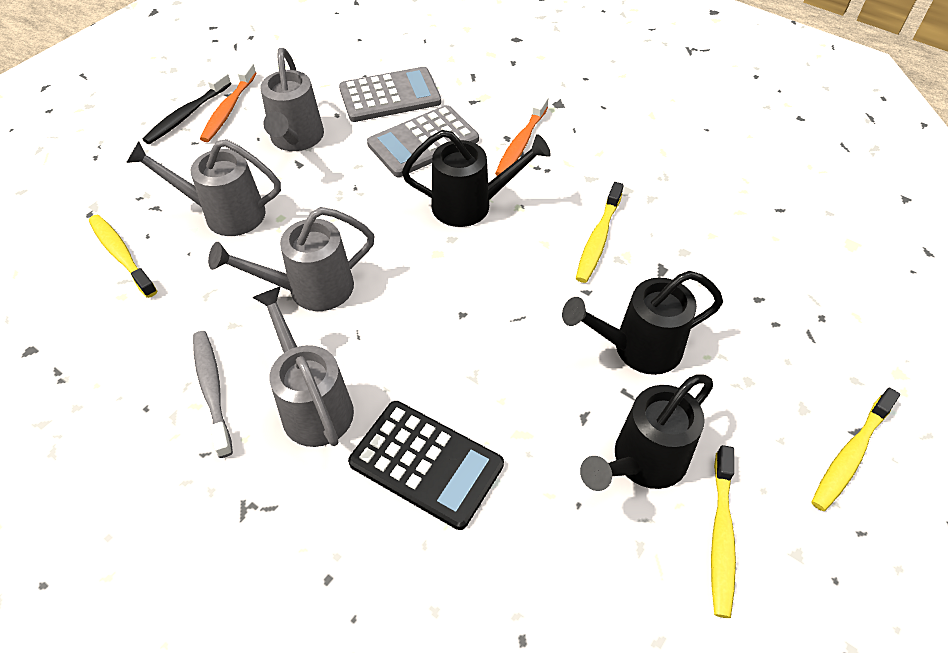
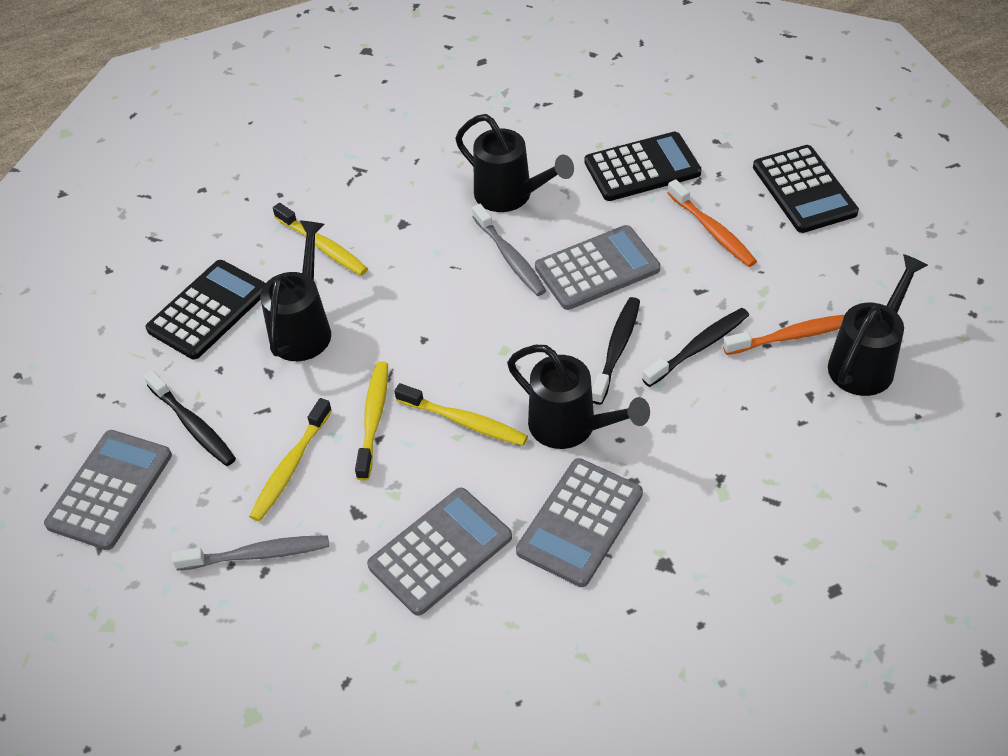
black calculator: 1 -> 3
black toothbrush: 1 -> 3
black watering can: 3 -> 4
grey calculator: 2 -> 4
grey toothbrush: 1 -> 2
grey watering can: 4 -> 0

